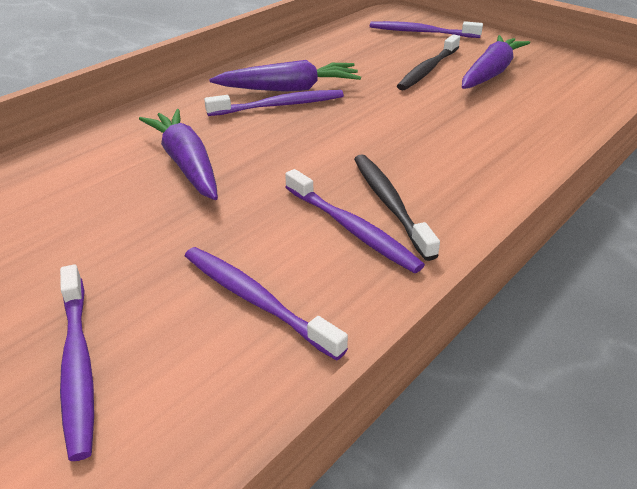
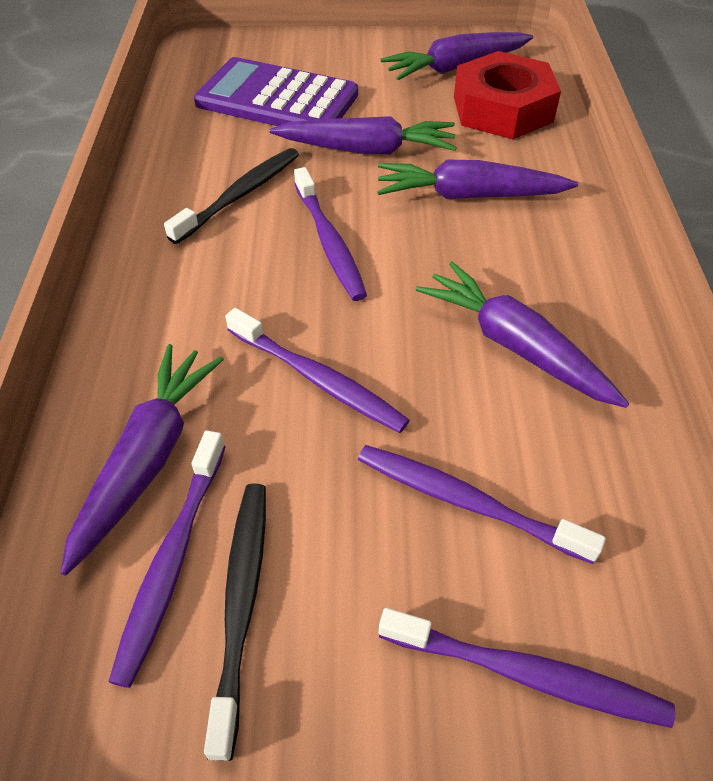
purple calculator: 0 -> 1
purple carrot: 3 -> 5
red nut: 0 -> 1

